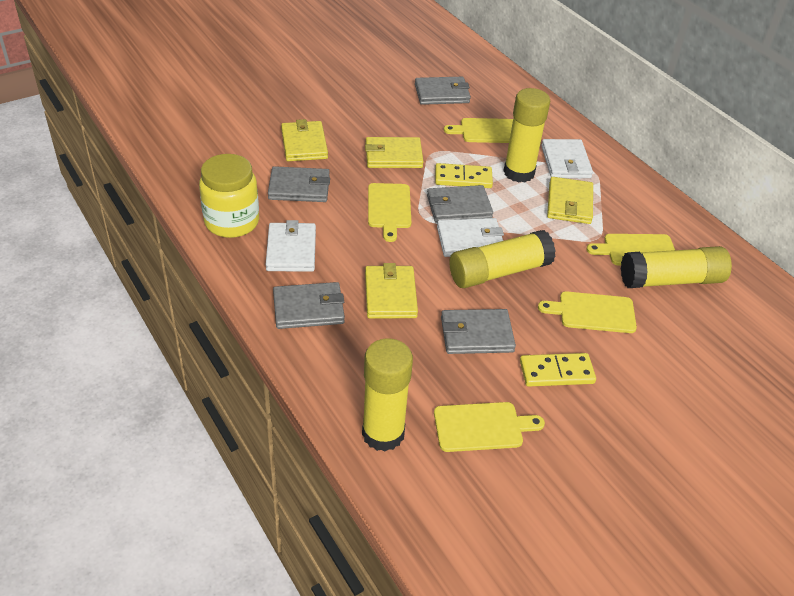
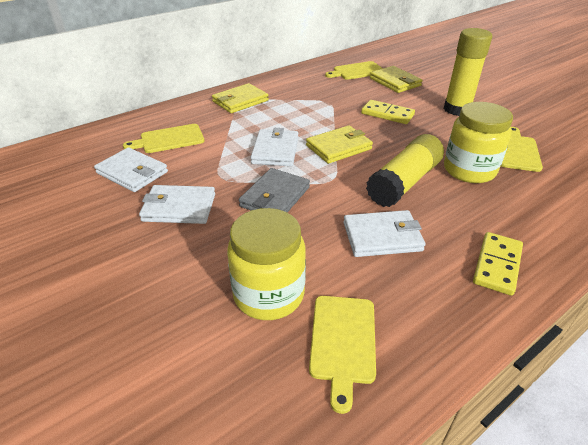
grey wallet: 5 -> 1
white wallet: 3 -> 4
yellow cutting board: 5 -> 4
yellow glue stick: 4 -> 2
yellow jar: 1 -> 2
yellow wallet: 4 -> 3

